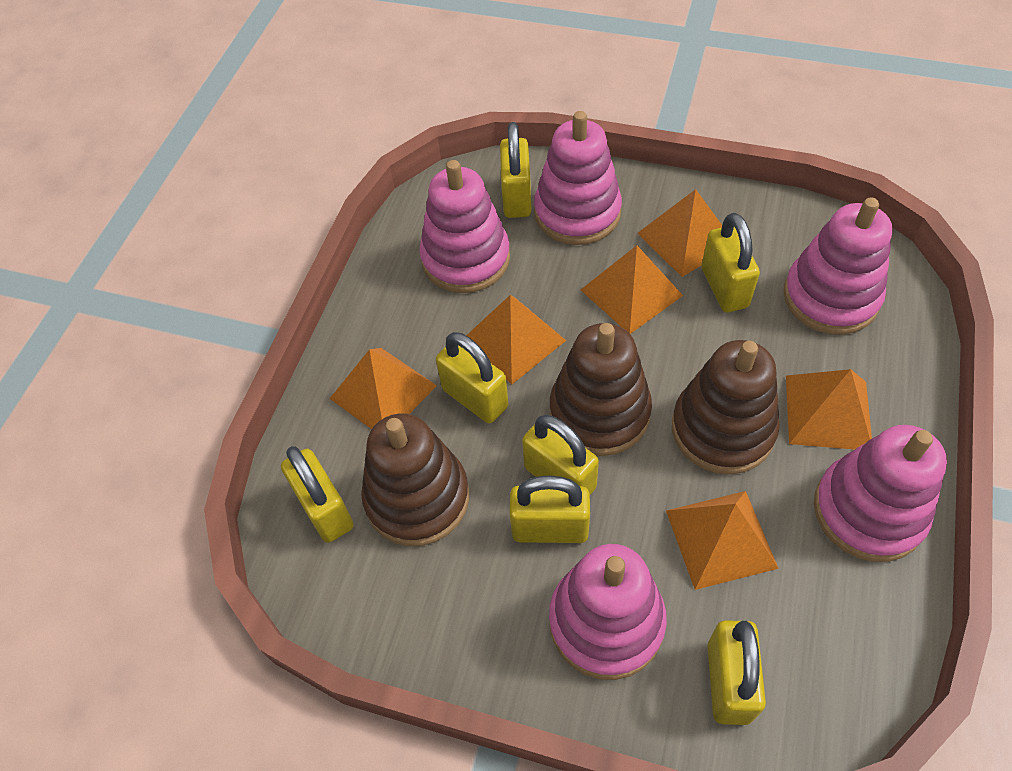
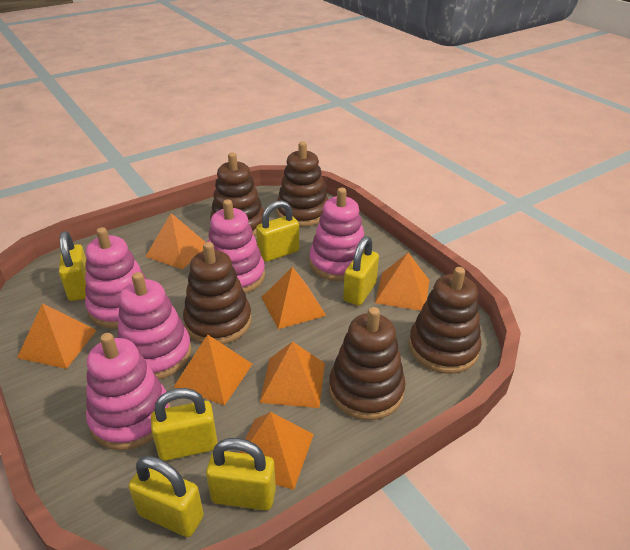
brown stacking toy: 3 -> 5
orange pyramid: 6 -> 7
yellow padlock: 7 -> 6

